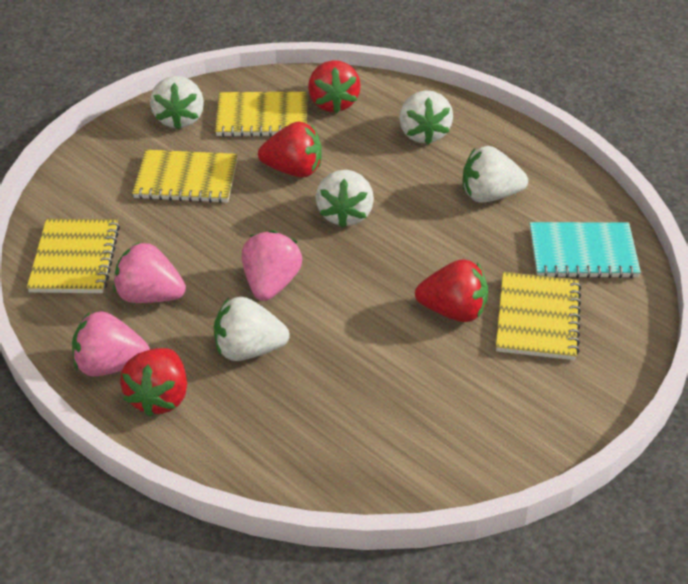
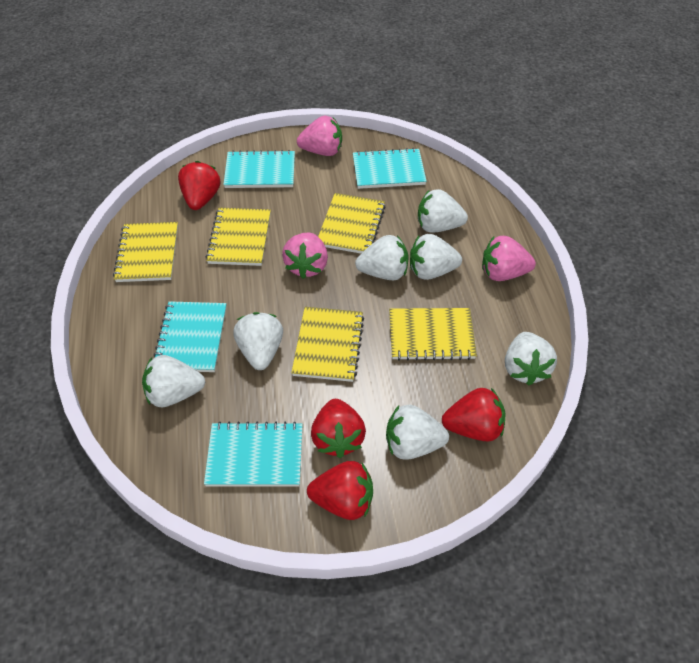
turquoise notebook: 1 -> 4
white strawberry: 5 -> 7
yellow notebook: 4 -> 5

